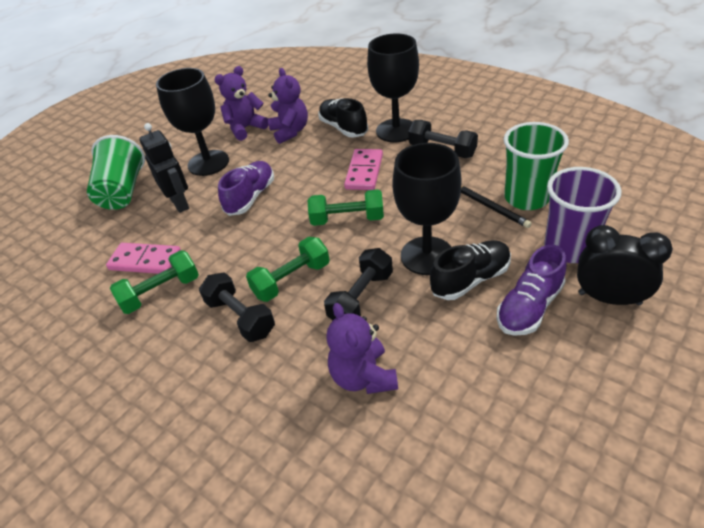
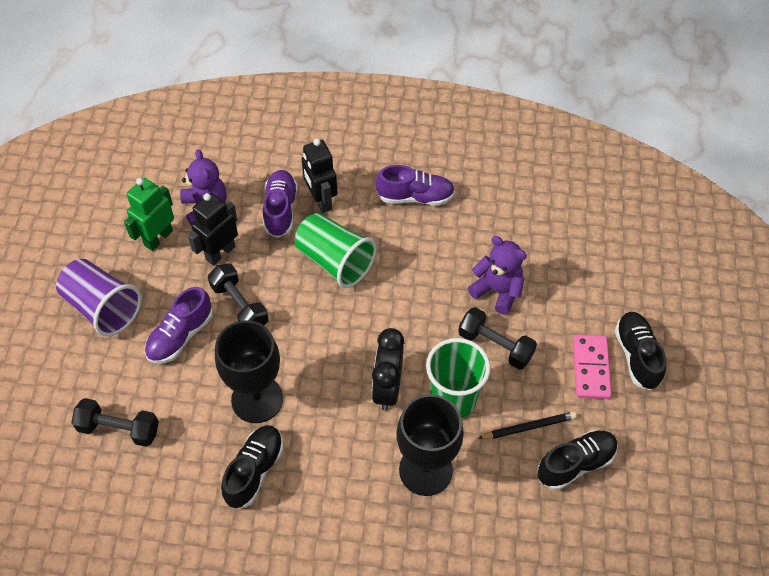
black goblet: 3 -> 2
black robot: 1 -> 2
black shoe: 2 -> 3
green dumbbell: 3 -> 0
green robot: 0 -> 1
pink domino: 2 -> 1
purple shoe: 2 -> 3
purple teddy bear: 3 -> 2

